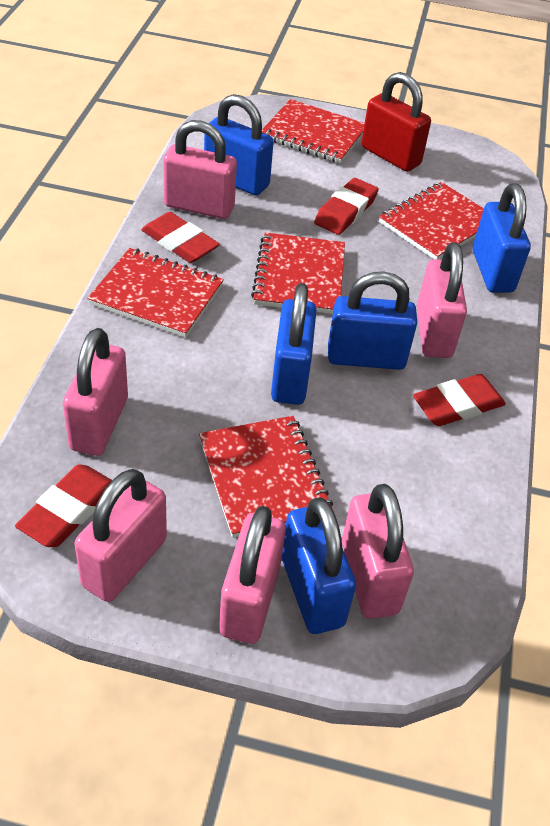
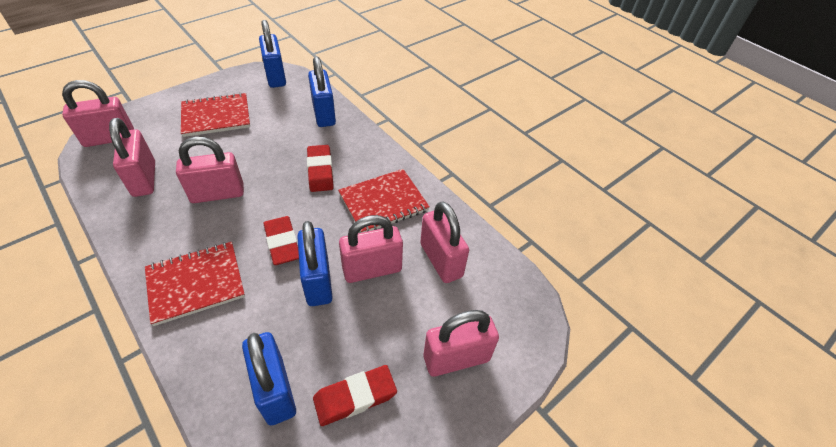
blue padlock: 5 -> 4
red eraser: 4 -> 3
red notebook: 5 -> 3
red padlock: 1 -> 0

